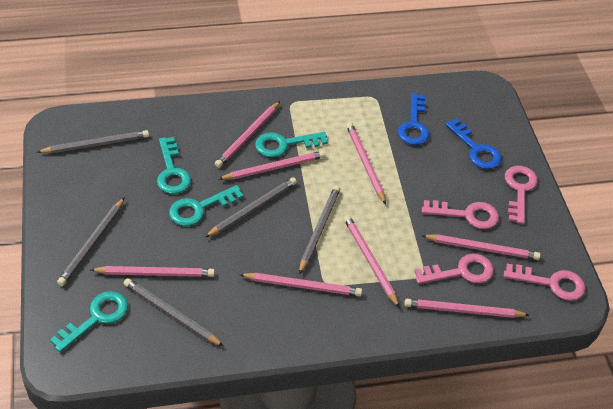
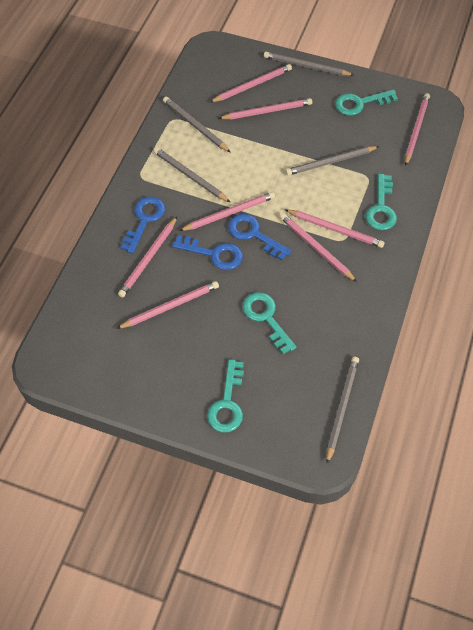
blue key: 2 -> 3
pink key: 4 -> 0

